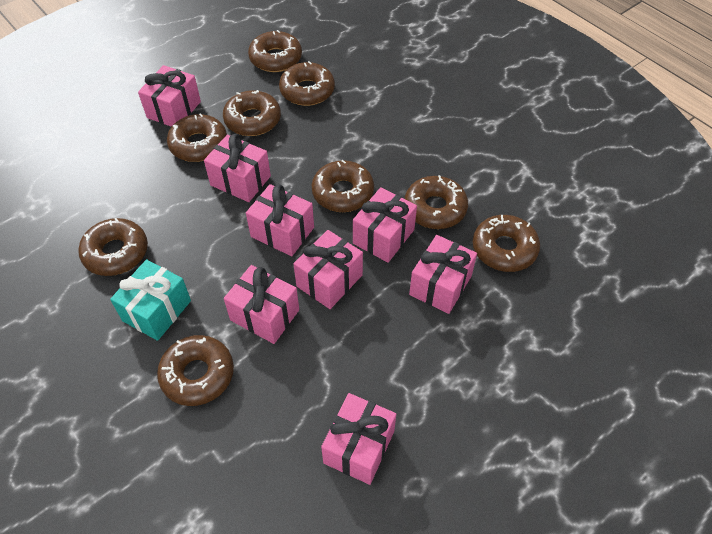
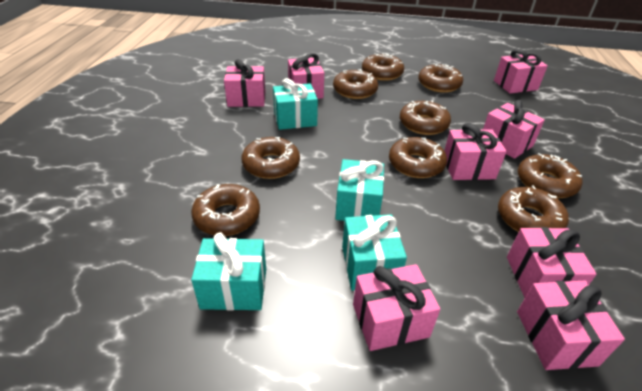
turquoise gift: 1 -> 4

